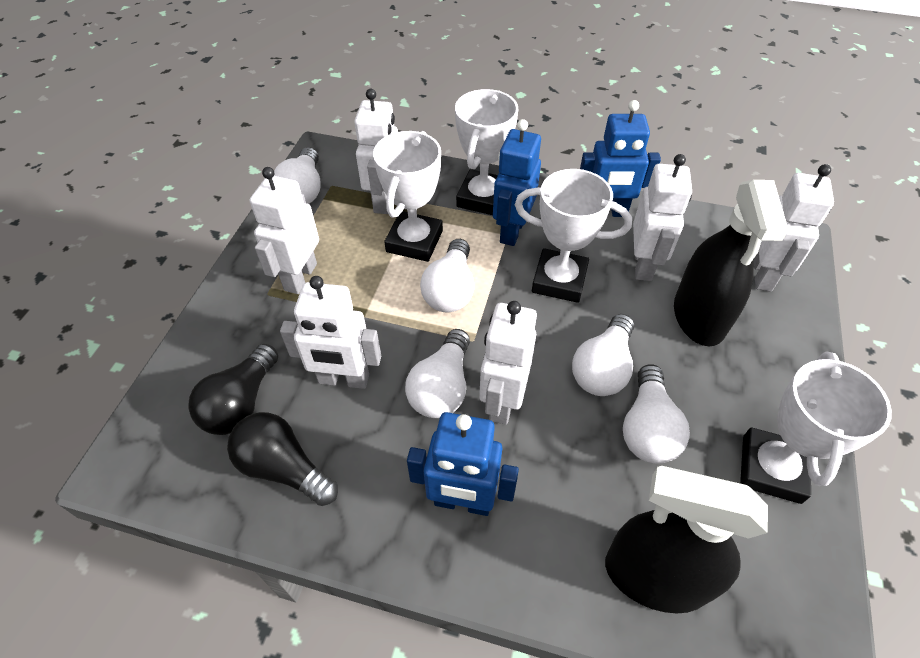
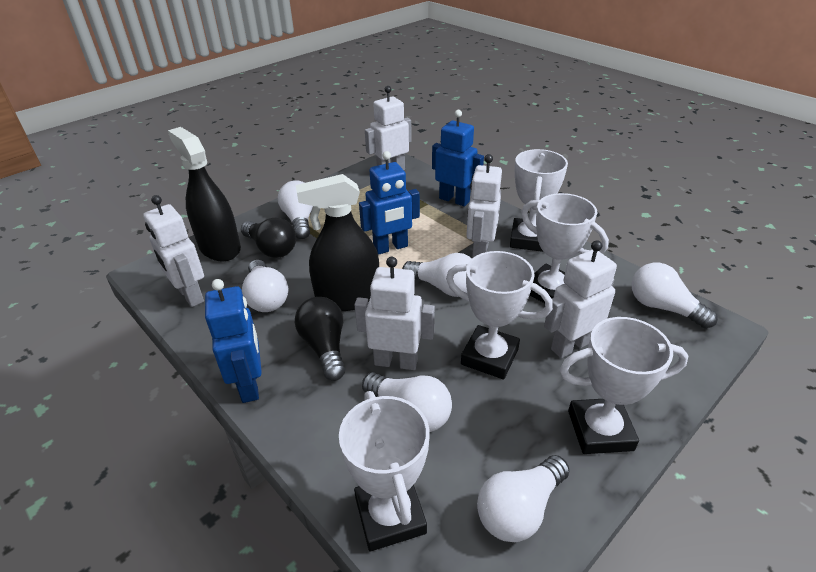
white light bulb: 5 -> 6
white robot: 6 -> 5
white trophy: 4 -> 5

